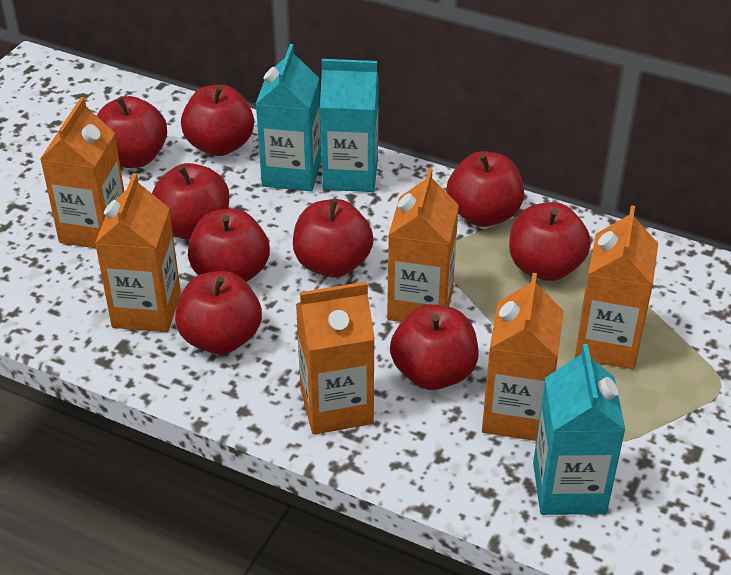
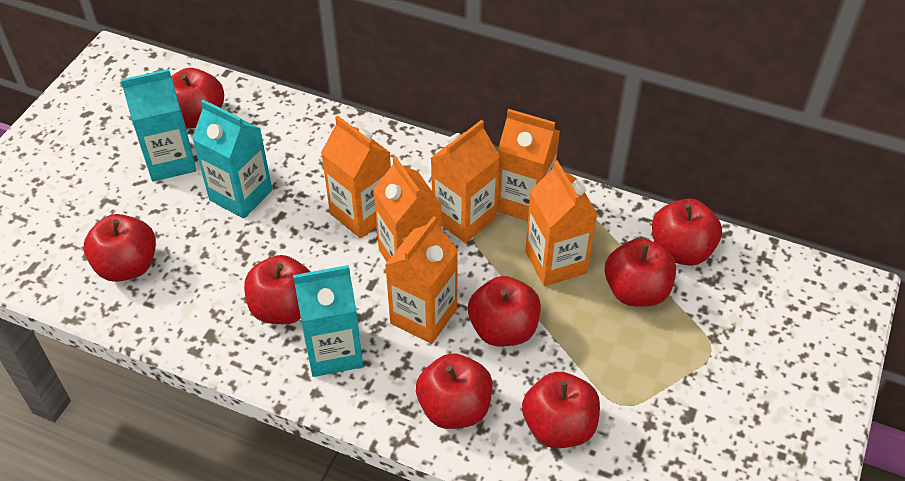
red apple: 9 -> 8

